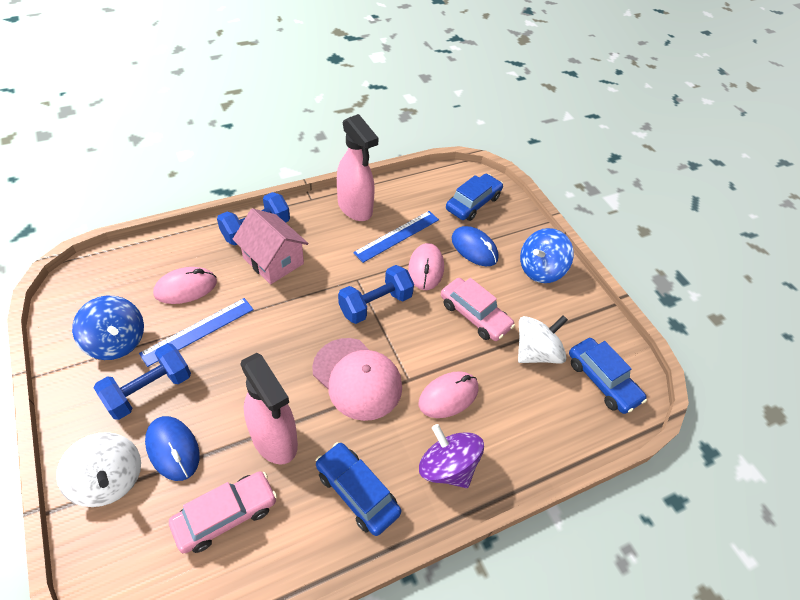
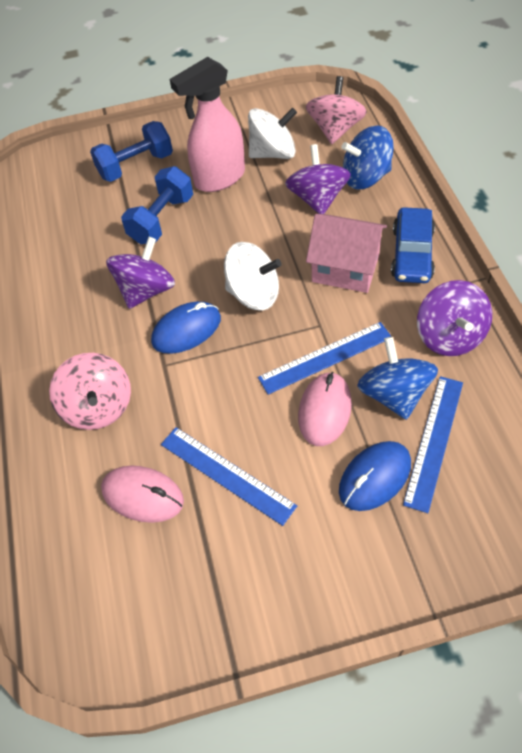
blue car: 3 -> 1
blue dumbbell: 3 -> 2
blue ruler: 2 -> 3
pink cap: 1 -> 0
pink car: 2 -> 0
pink mouse: 3 -> 2
pink spinning top: 0 -> 2
pink spray bottle: 2 -> 1
purple spinning top: 1 -> 3

